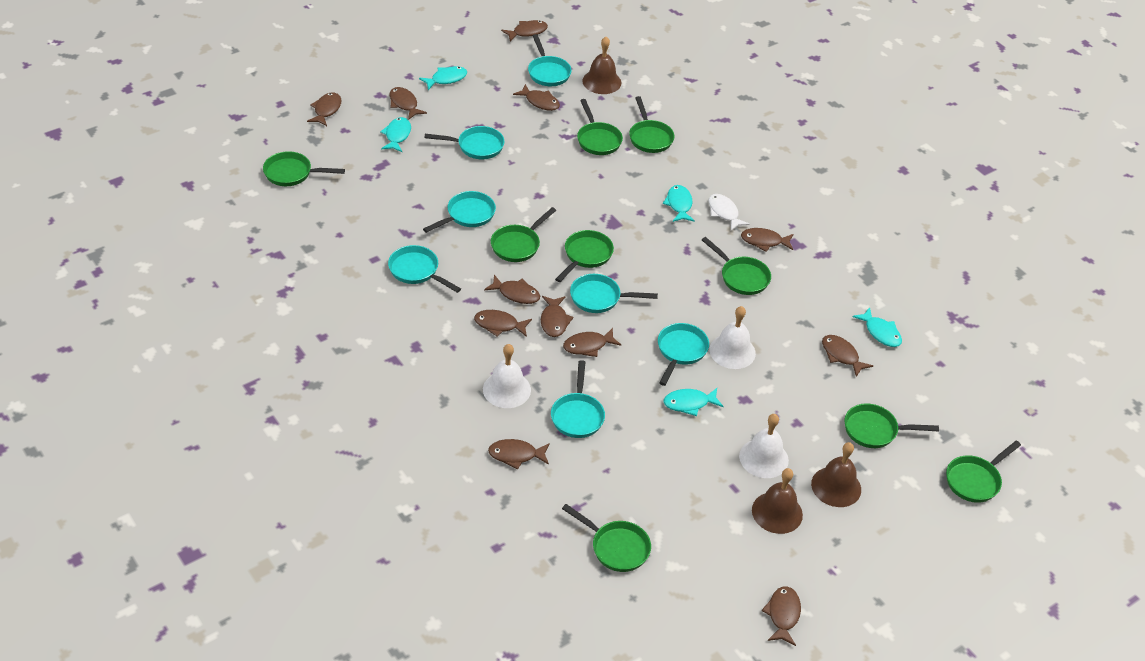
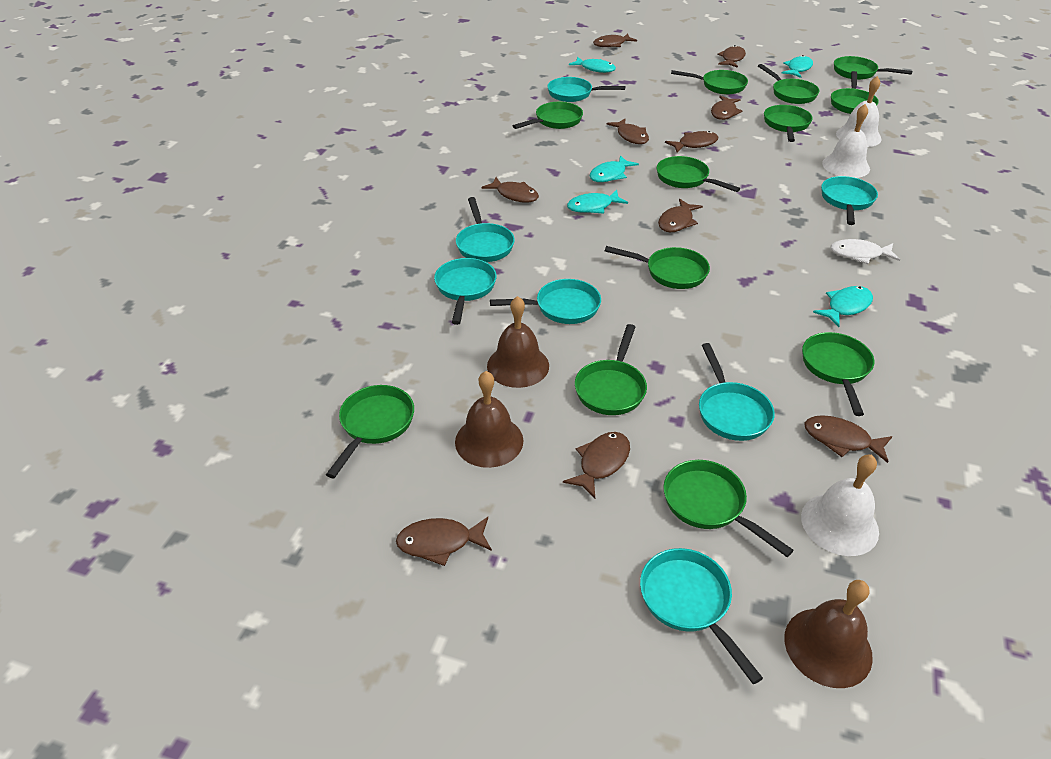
brown fish: 12 -> 10
green pan: 9 -> 12

